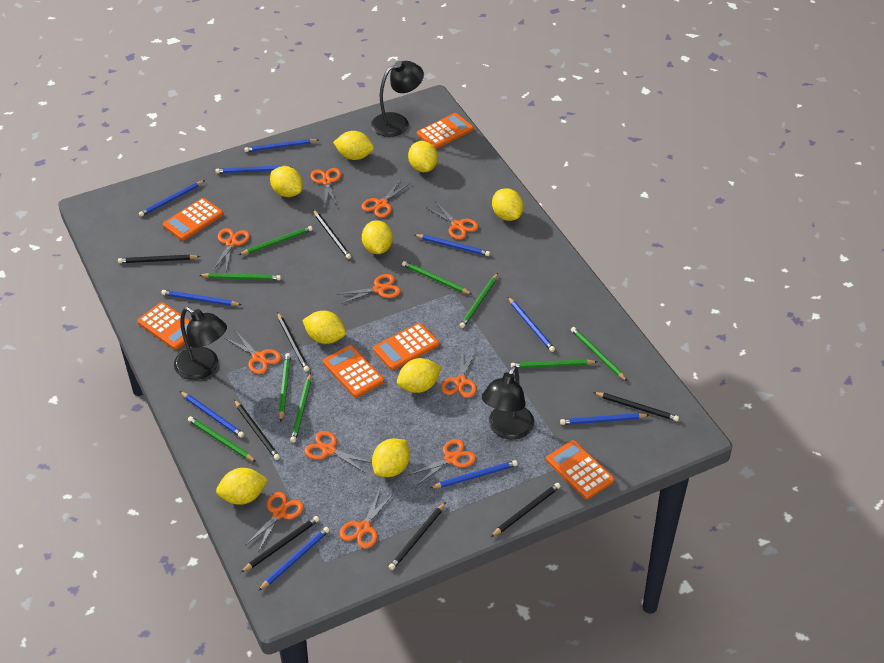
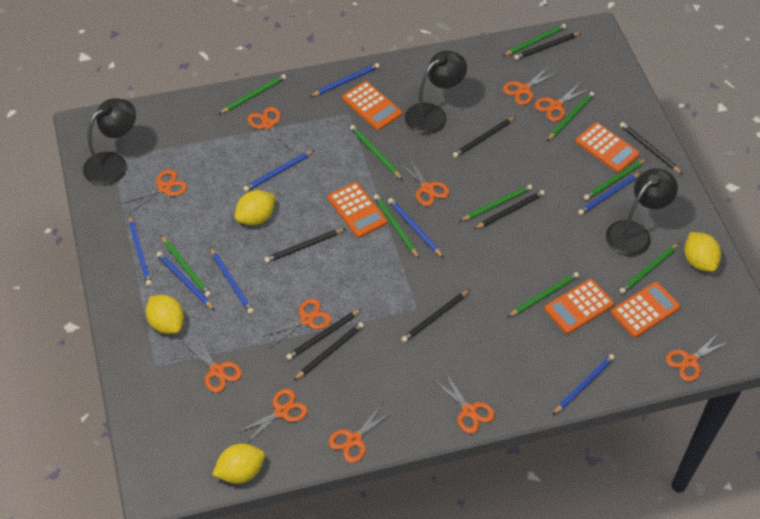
blue pencil: 10 -> 8
green pencil: 9 -> 10
orange calculator: 6 -> 5
yellow lemon: 9 -> 4

